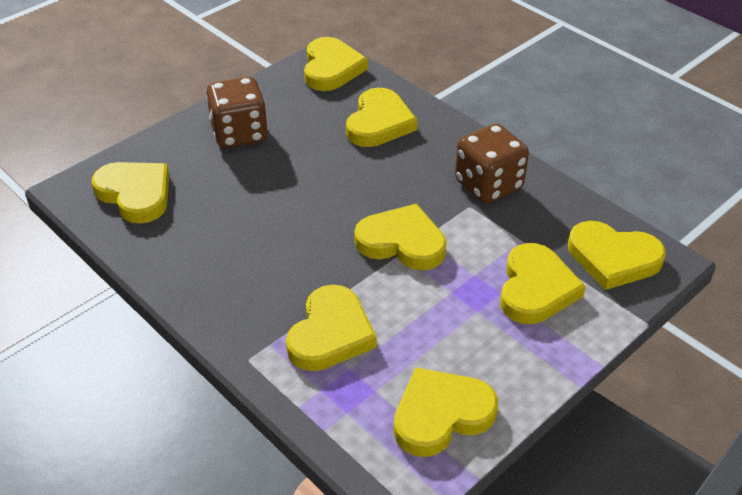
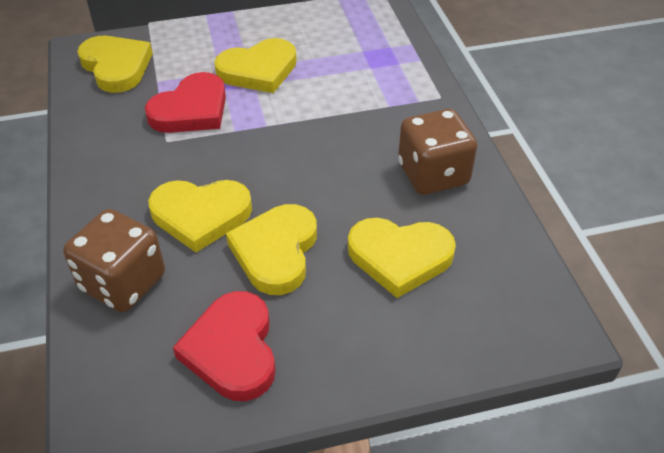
red heart: 0 -> 2
yellow heart: 8 -> 5

